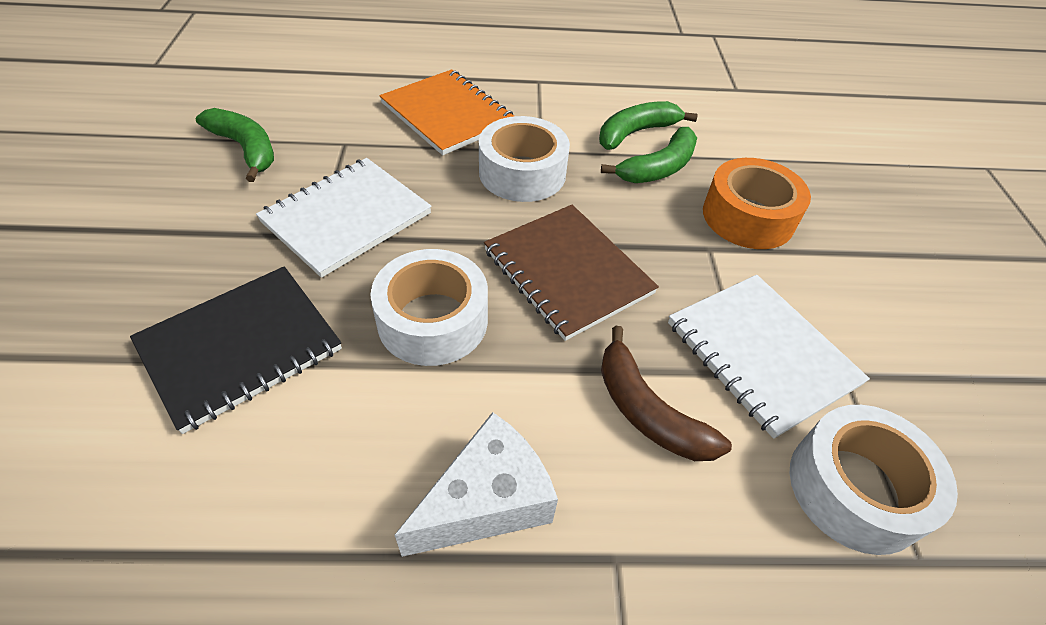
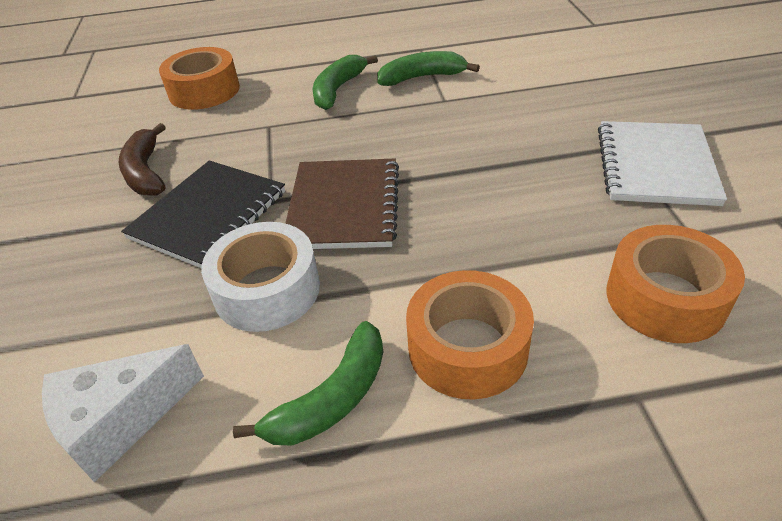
orange notebook: 1 -> 0
orange tape: 1 -> 3
white notebook: 2 -> 1
white tape: 3 -> 1

